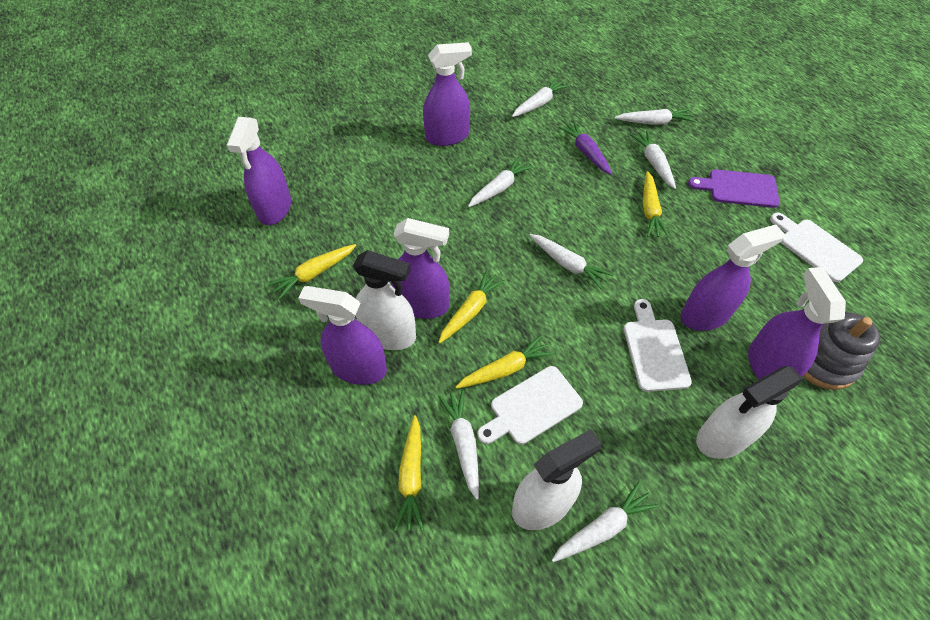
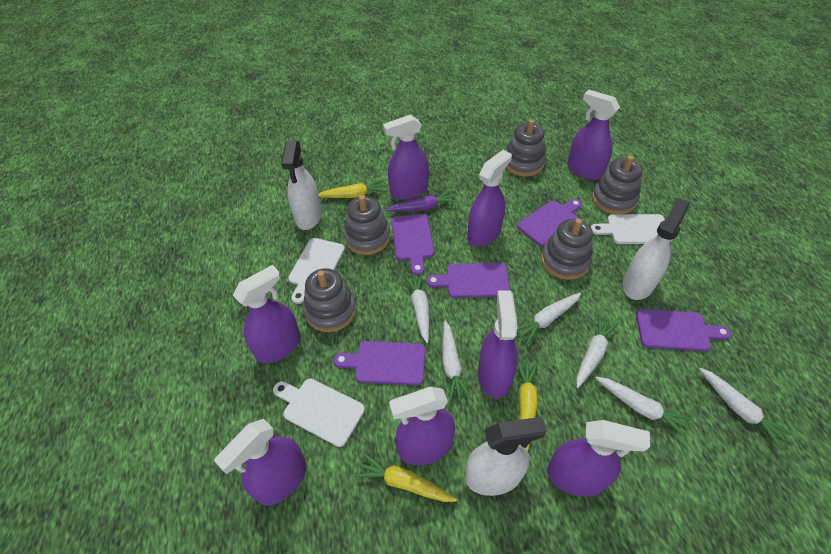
grey stacking toy: 1 -> 5
purple cutting board: 1 -> 5
purple spray bottle: 6 -> 8
white carrot: 7 -> 6
yellow carrot: 5 -> 3

